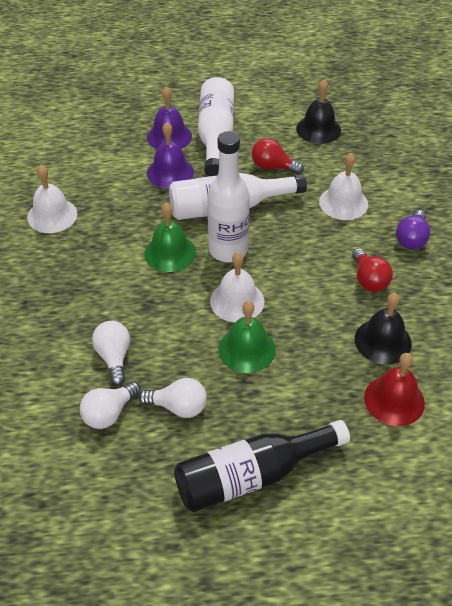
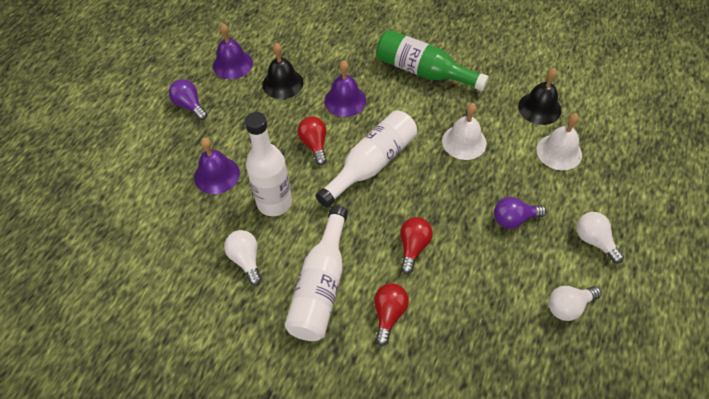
black bottle: 1 -> 0
green bell: 2 -> 0
green bottle: 0 -> 1
purple bell: 2 -> 3
purple light bulb: 1 -> 2
red bell: 1 -> 0
red light bulb: 2 -> 3
white bell: 3 -> 2

